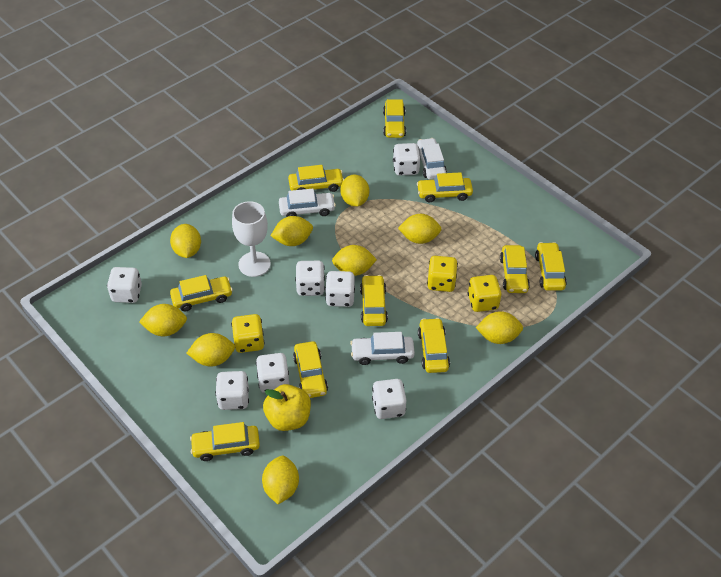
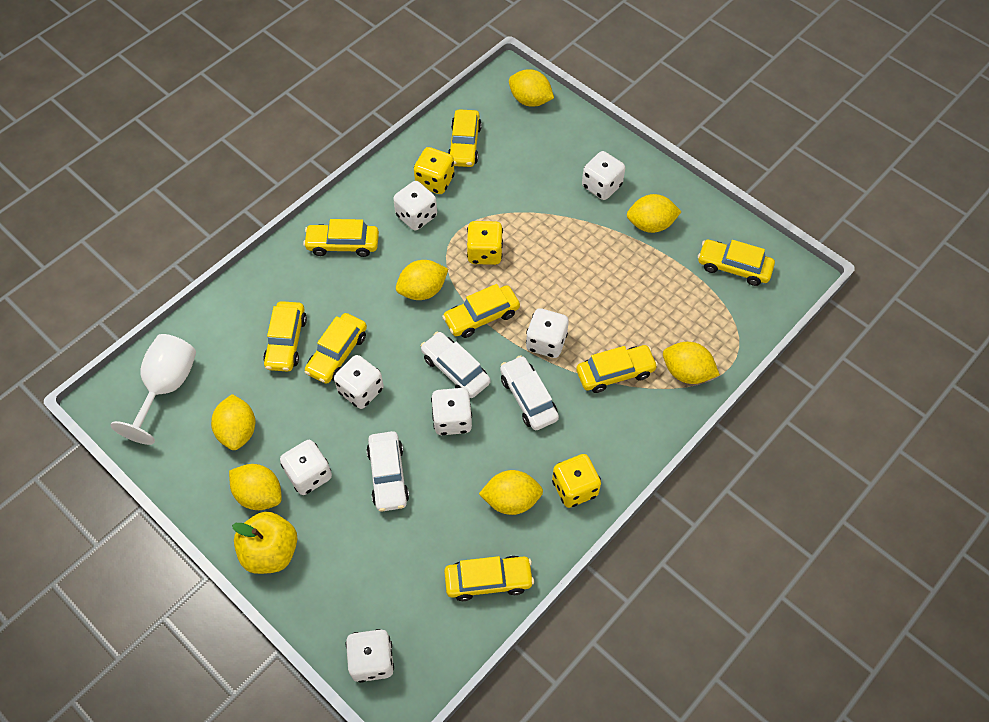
yellow car: 10 -> 8
yellow lemon: 9 -> 7

